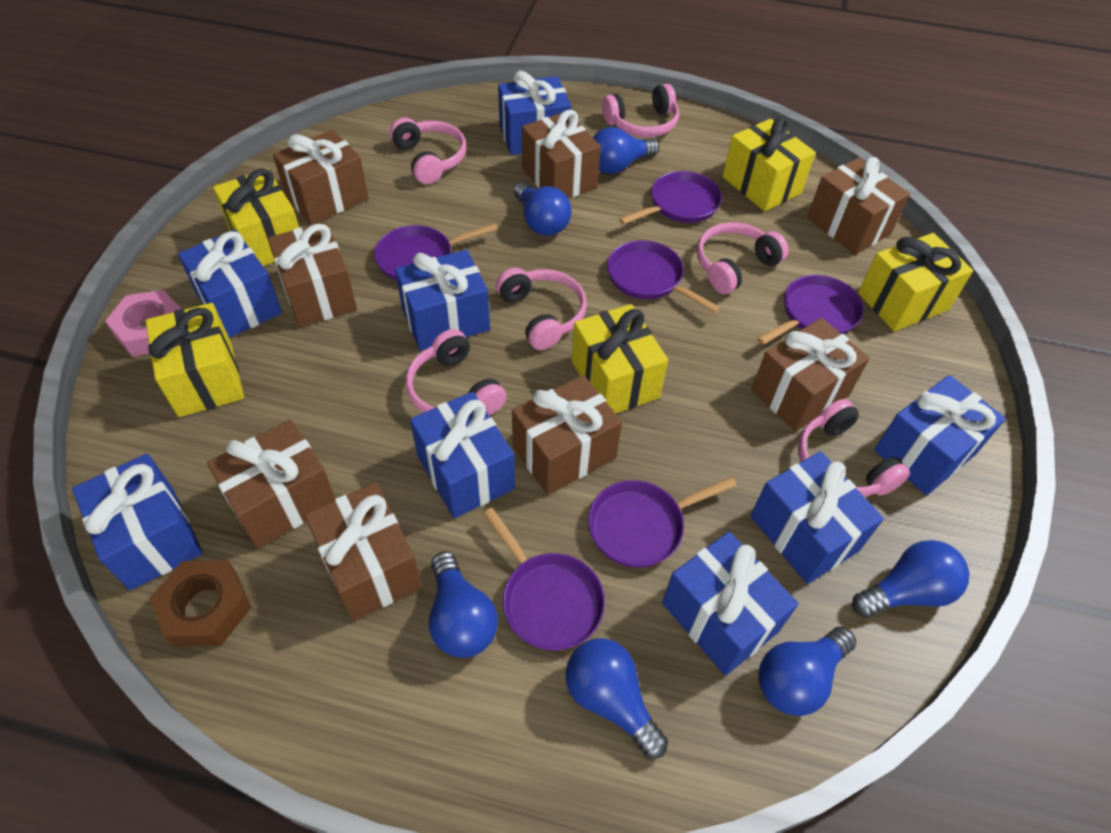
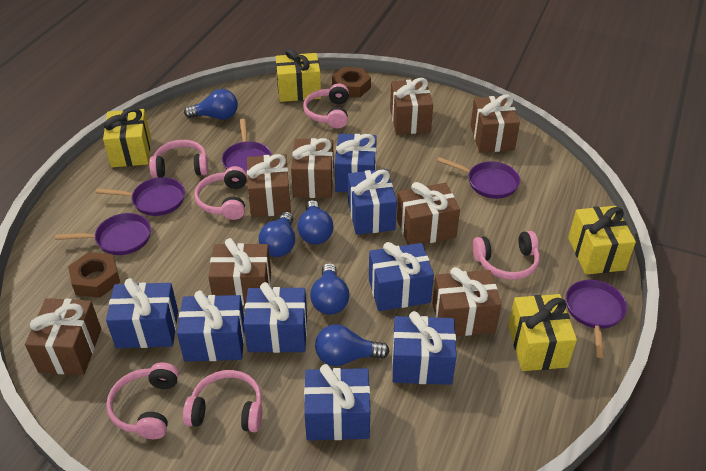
blue light bulb: 6 -> 5
brown nut: 1 -> 2
pink nut: 1 -> 0
purple pan: 6 -> 5
yellow gift: 5 -> 4

